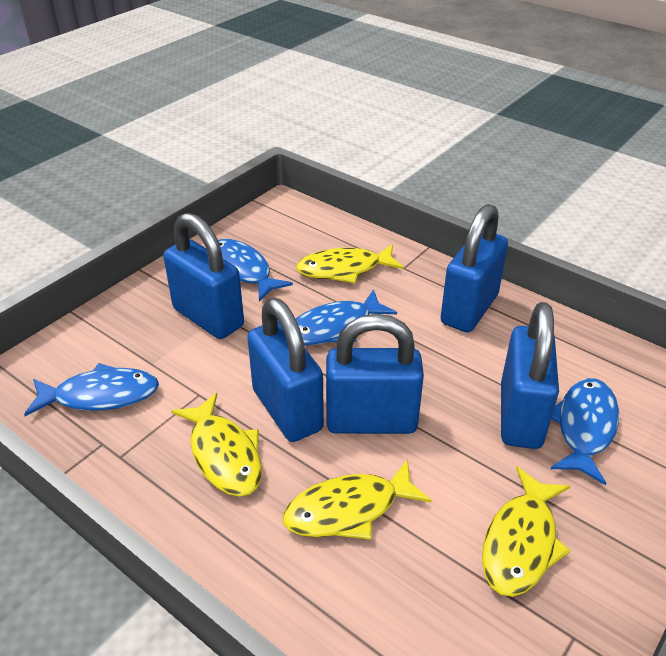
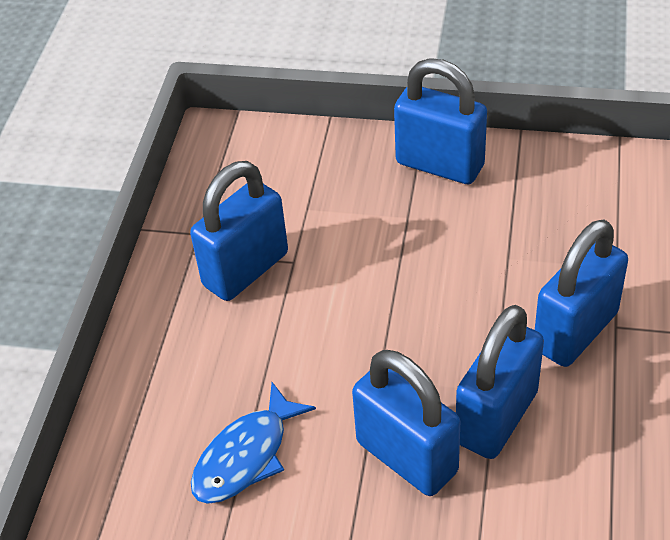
blue fish: 4 -> 1
yellow fish: 4 -> 0

